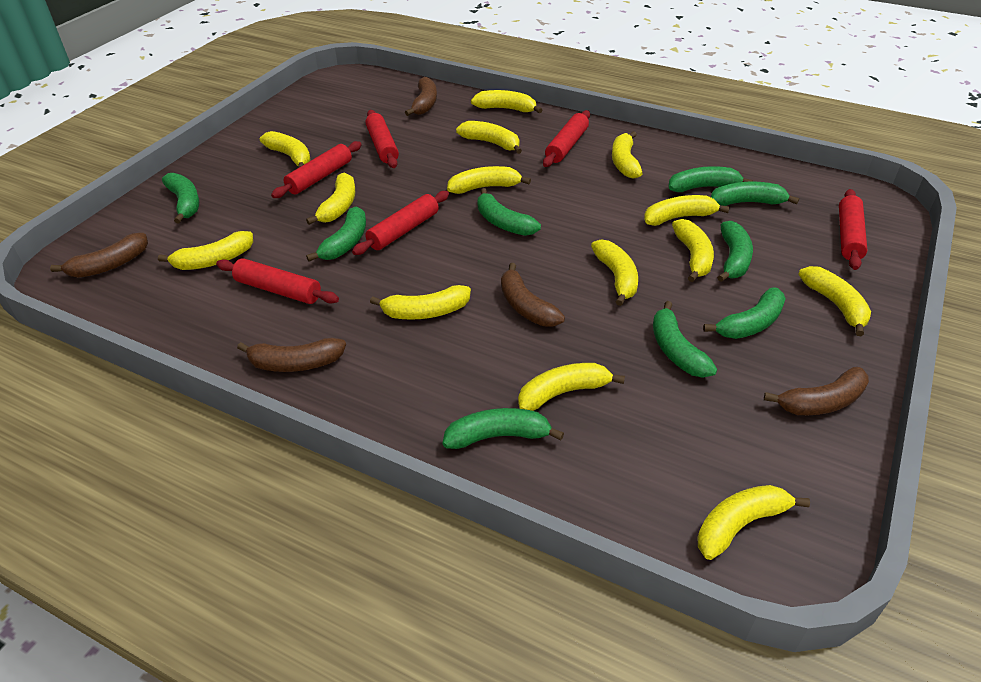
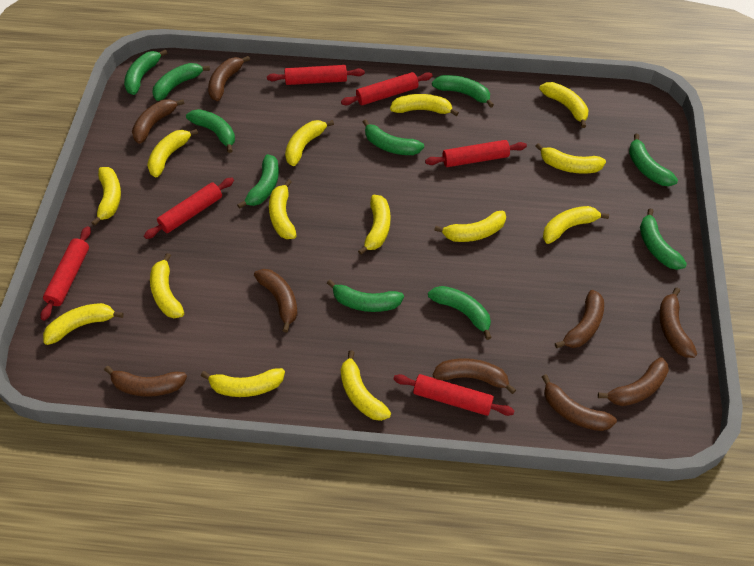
brown banana: 5 -> 9
green banana: 9 -> 10

